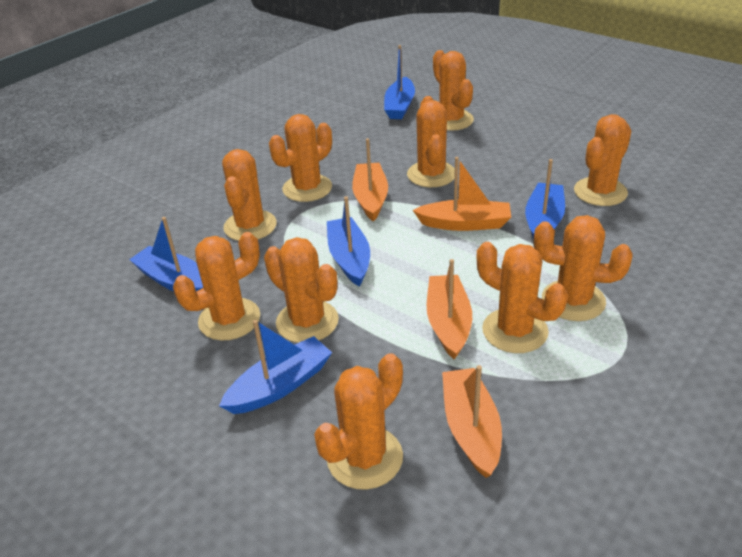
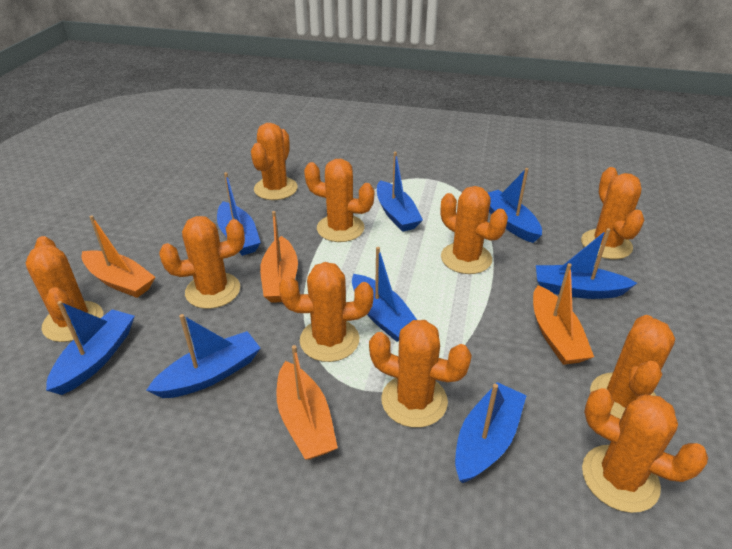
blue boat: 5 -> 8

